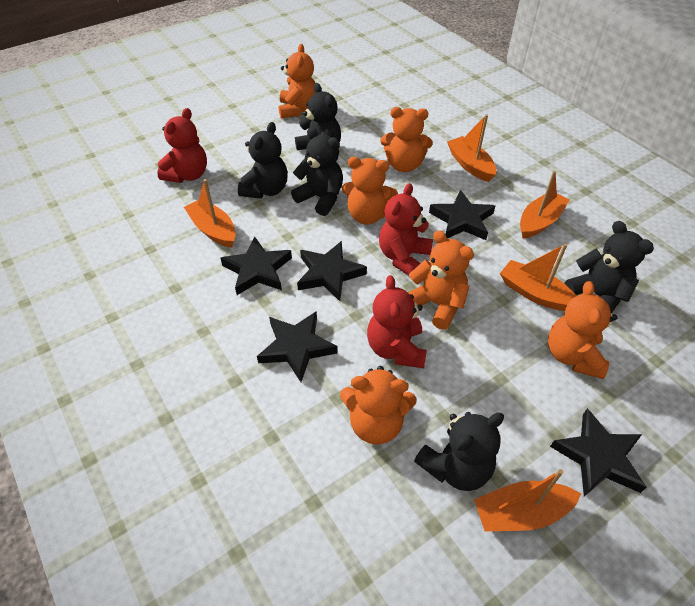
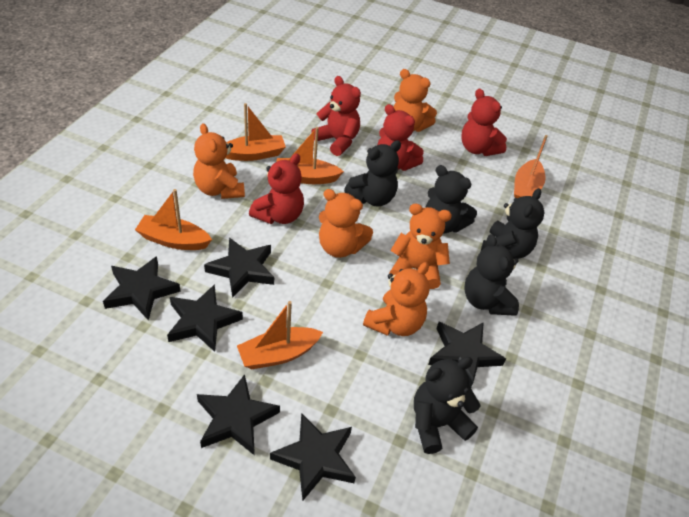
black star: 5 -> 6
orange teddy bear: 6 -> 5
red teddy bear: 3 -> 4

